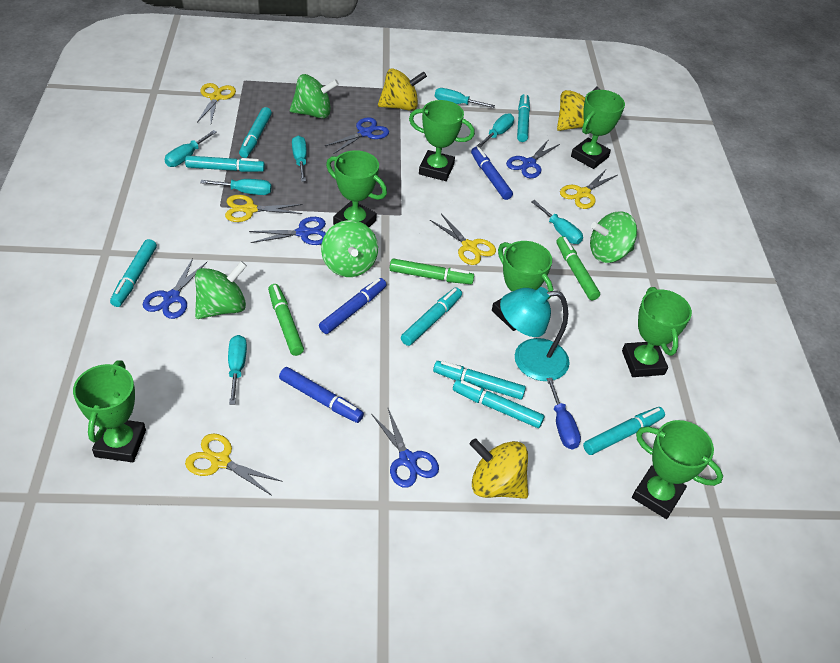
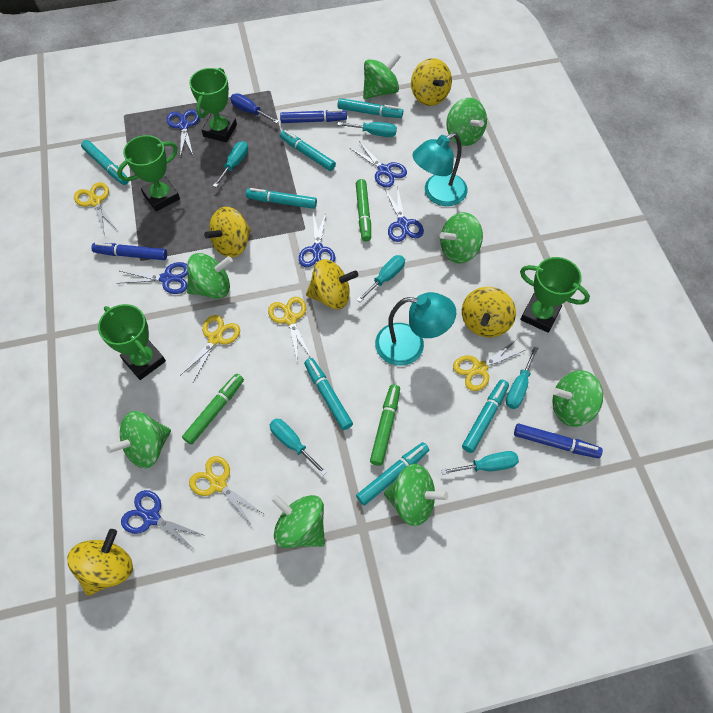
blue scissors: 5 -> 6
green spinning top: 4 -> 8
green trophy: 7 -> 4
turquoise lamp: 1 -> 2
turquoise marker: 8 -> 7
turquoise screwdriver: 7 -> 6
yellow spinning top: 3 -> 5

